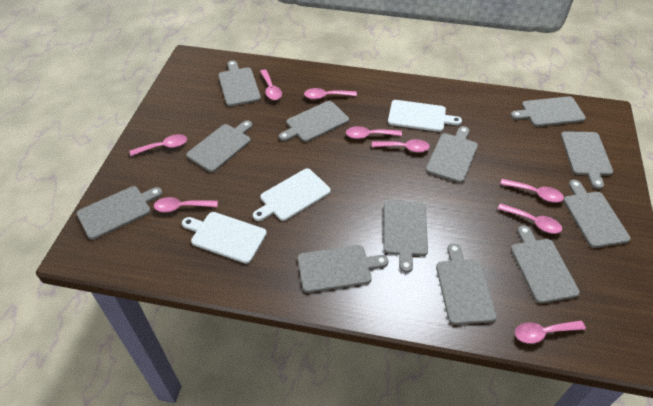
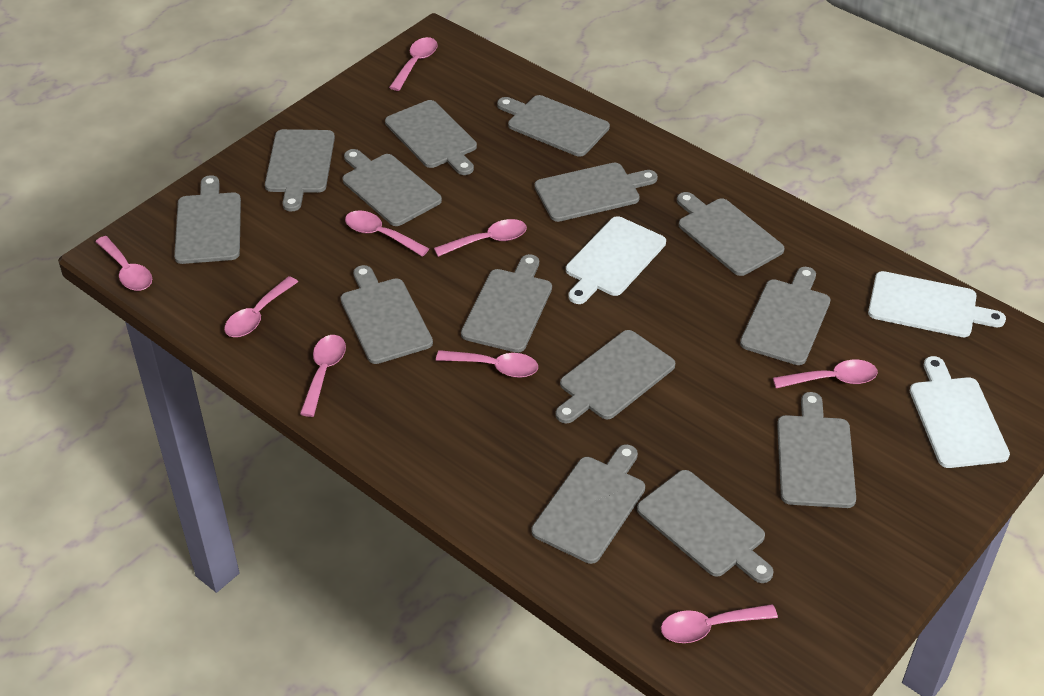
grey cutting board: 12 -> 14

